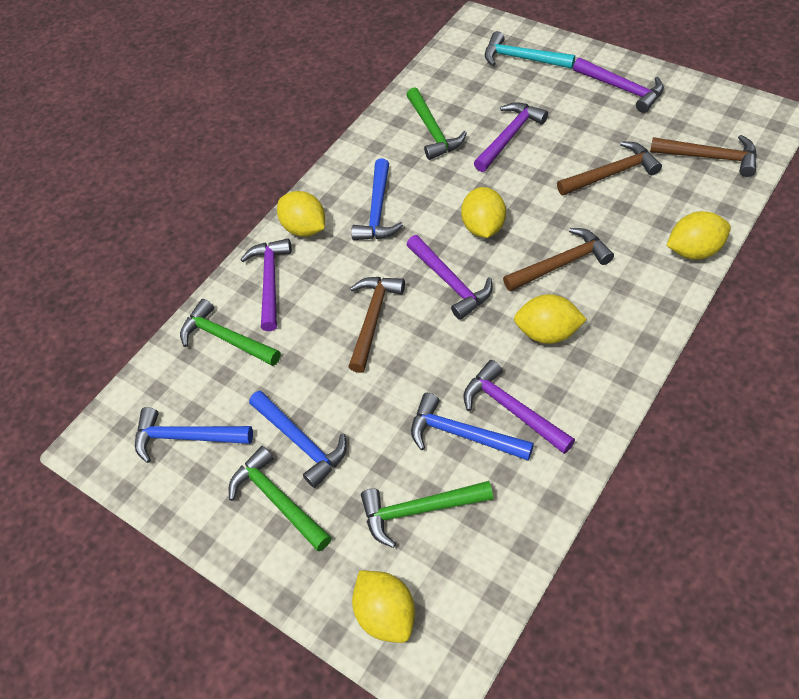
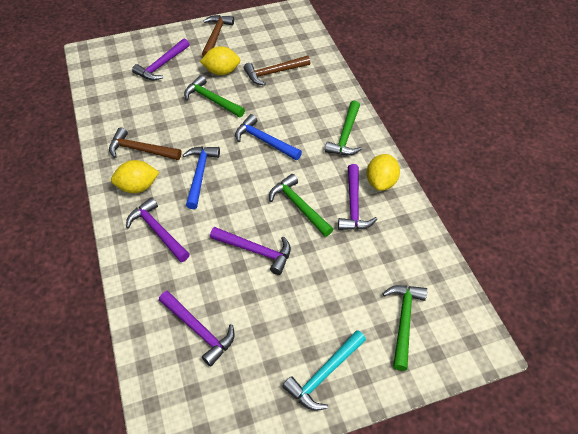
blue hammer: 4 -> 2
brown hammer: 4 -> 3
yellow lemon: 5 -> 3

